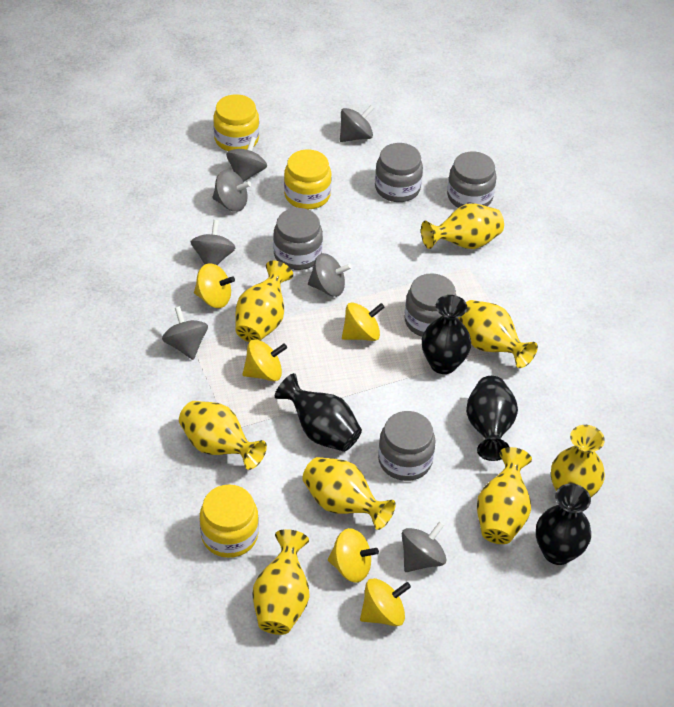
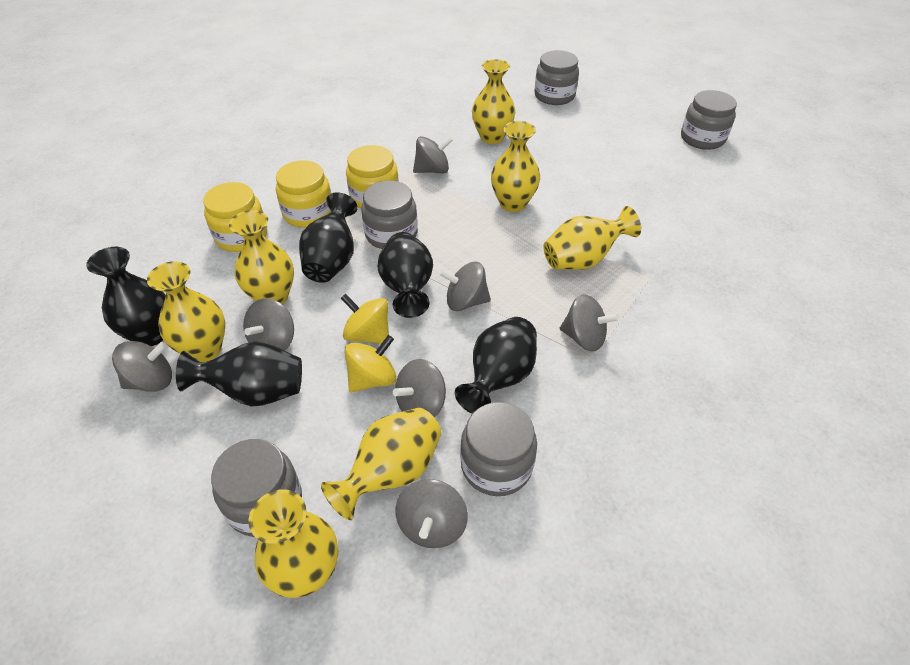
black vase: 4 -> 5
yellow spinning top: 5 -> 2
yellow vase: 8 -> 7

